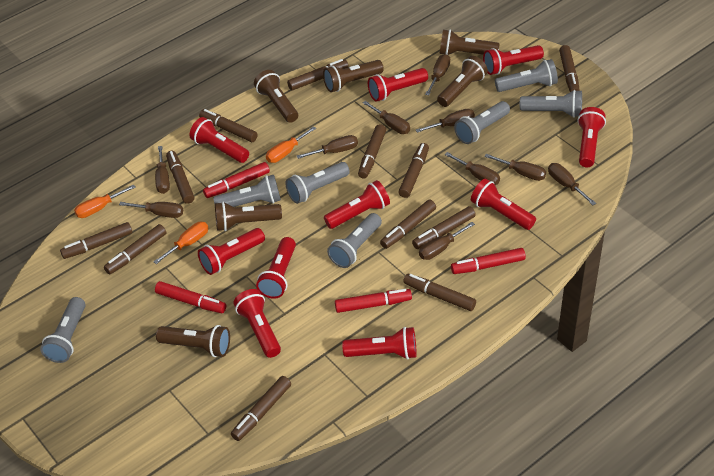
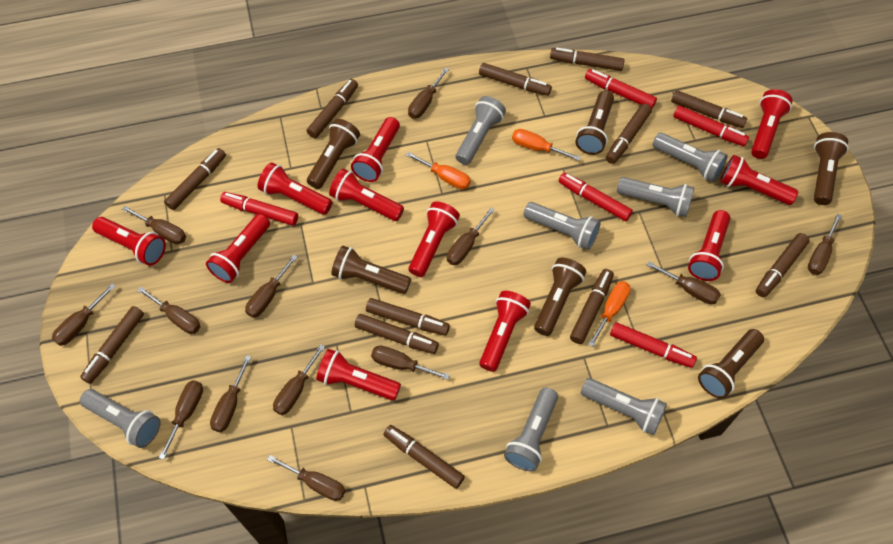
brown screwdriver: 10 -> 13
red flashlight: 10 -> 11
red marker: 4 -> 5

